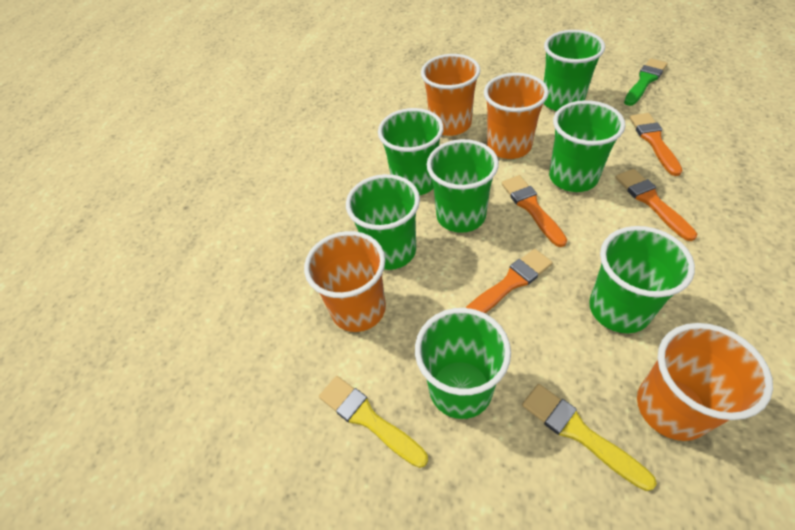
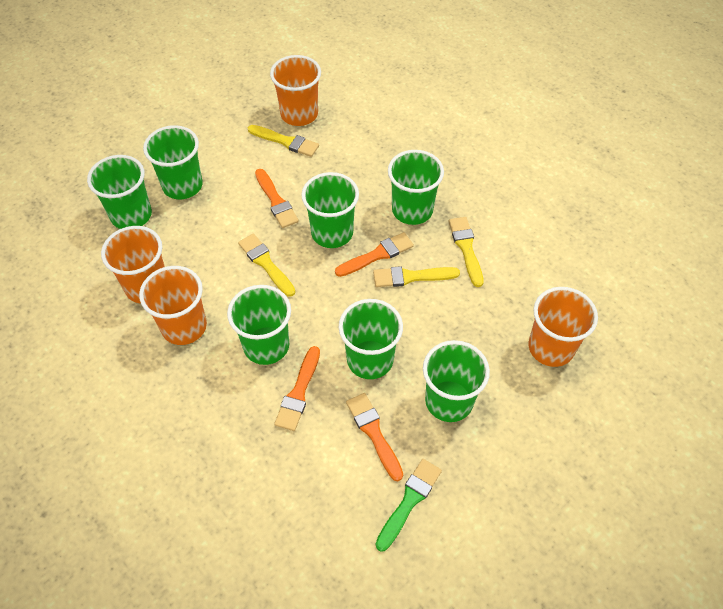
yellow brush: 2 -> 4

